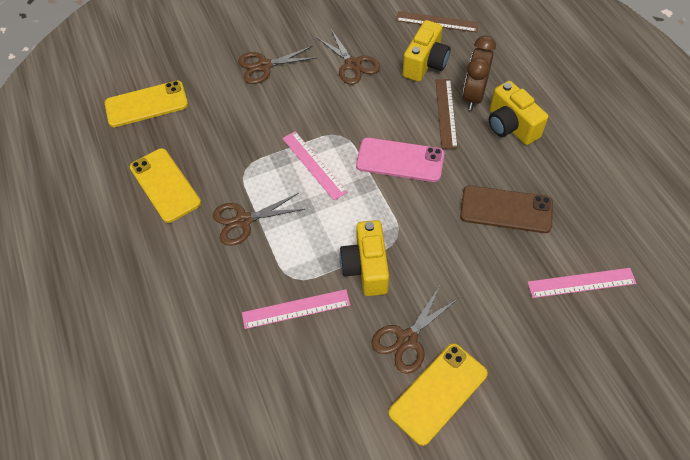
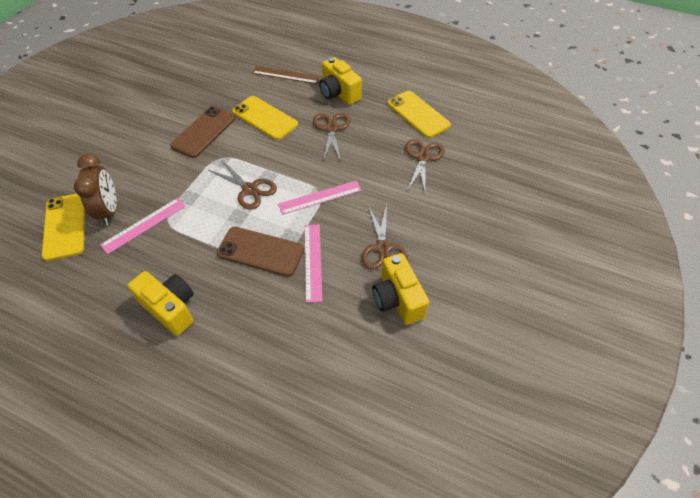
brown phone: 1 -> 2
brown ruler: 2 -> 1
pink phone: 1 -> 0

